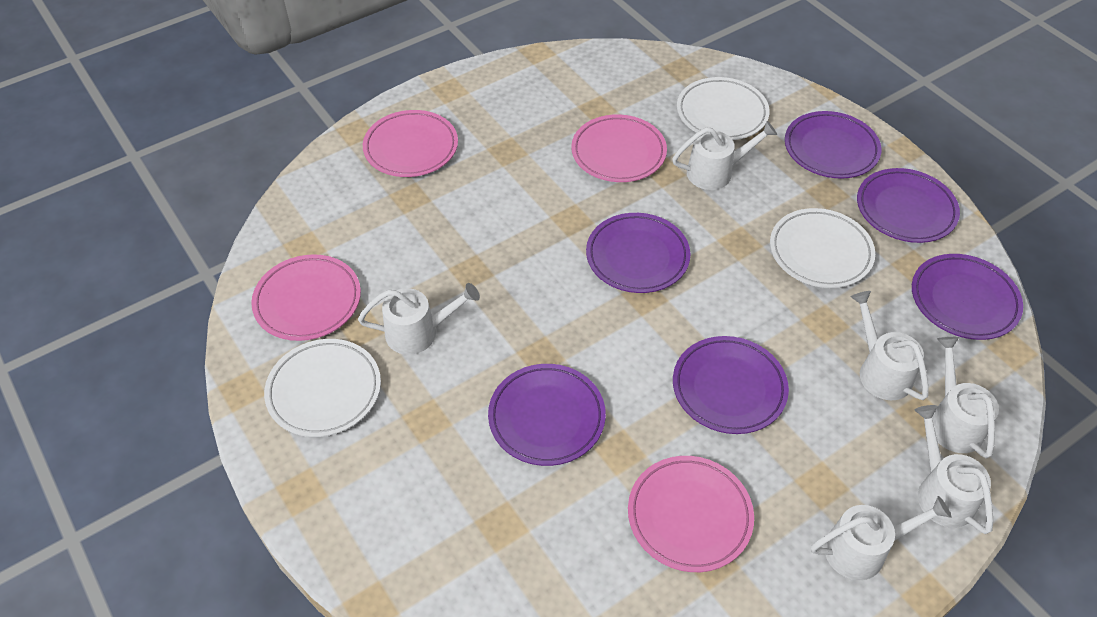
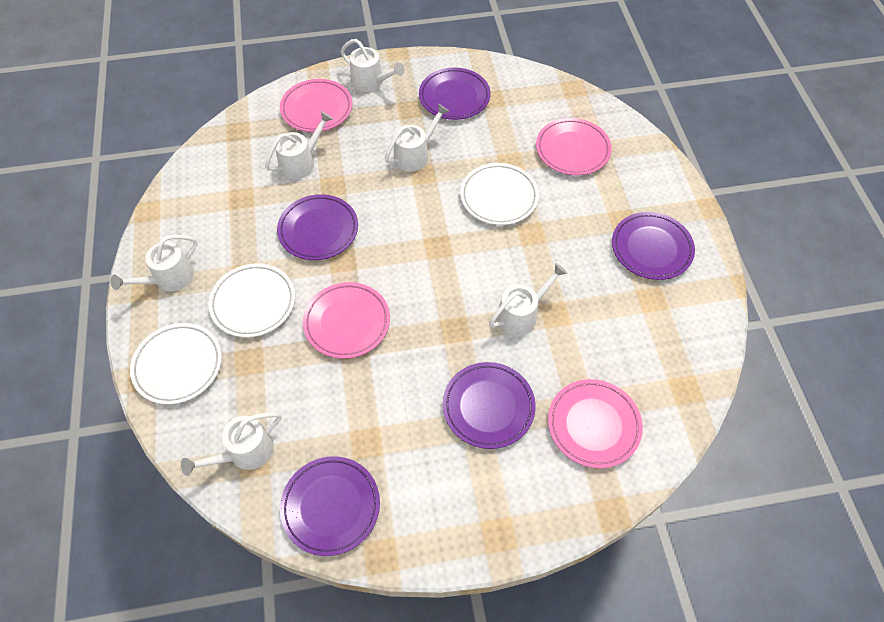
purple plate: 6 -> 5

